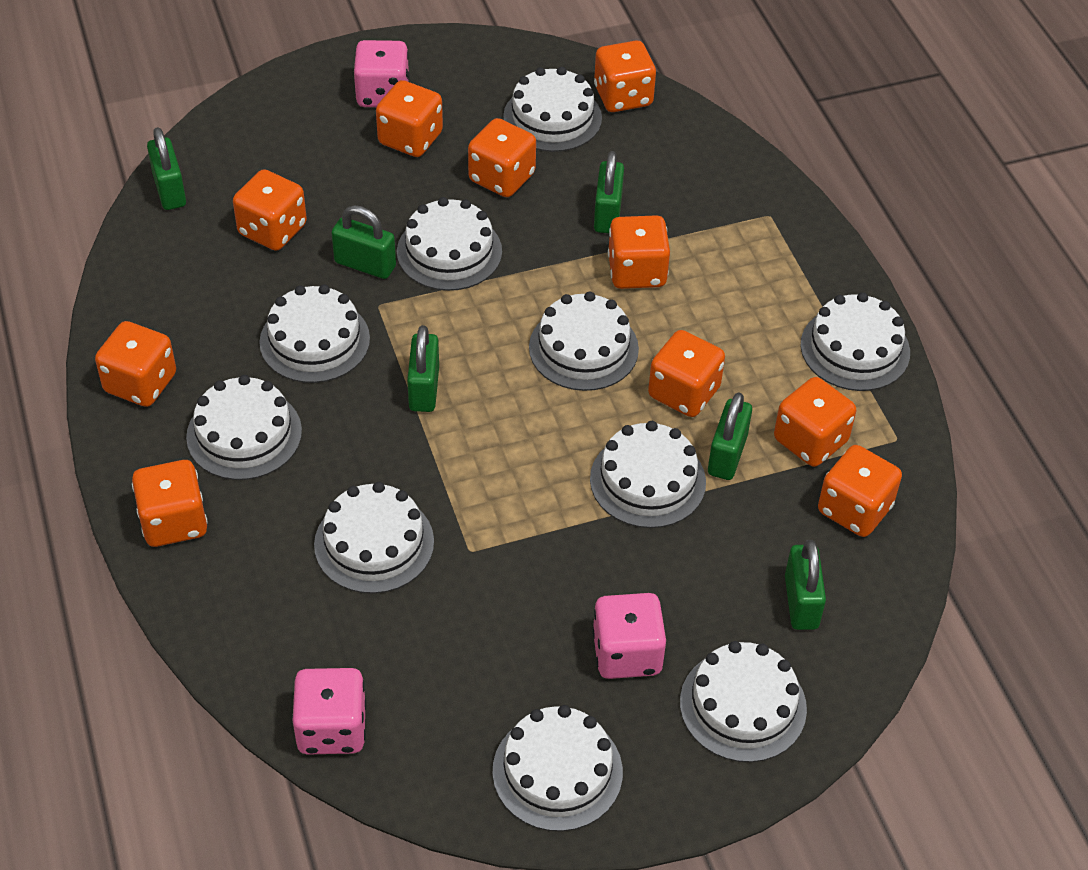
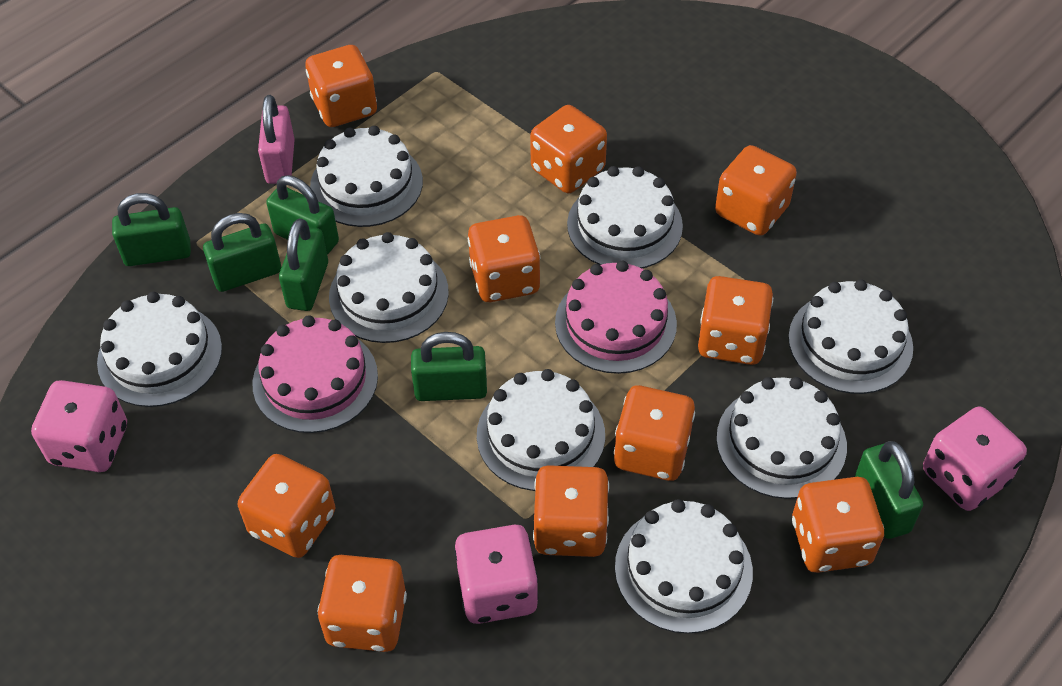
pink cake: 0 -> 2
pink padlock: 0 -> 1
white cake: 10 -> 8

